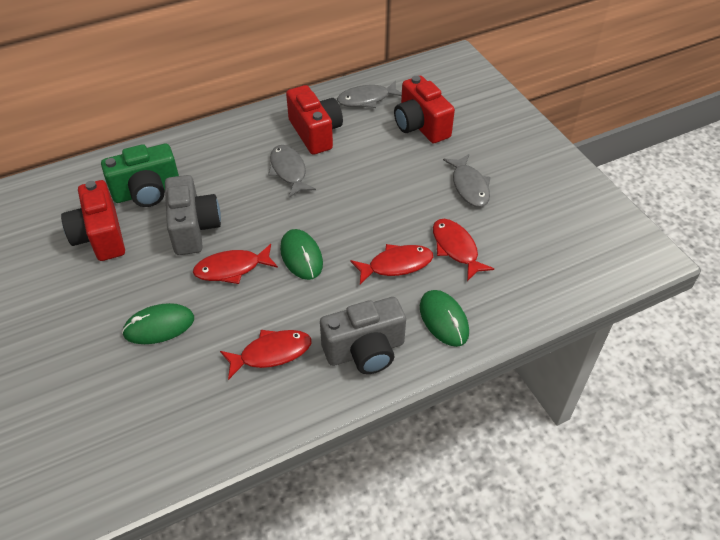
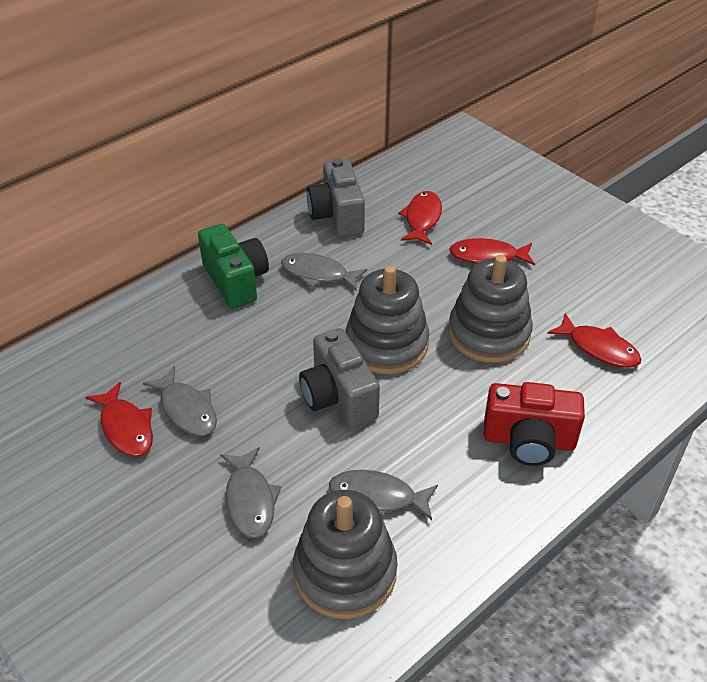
green mouse: 3 -> 0
grey fish: 3 -> 4
grey stacking toy: 0 -> 3
red camera: 3 -> 1

